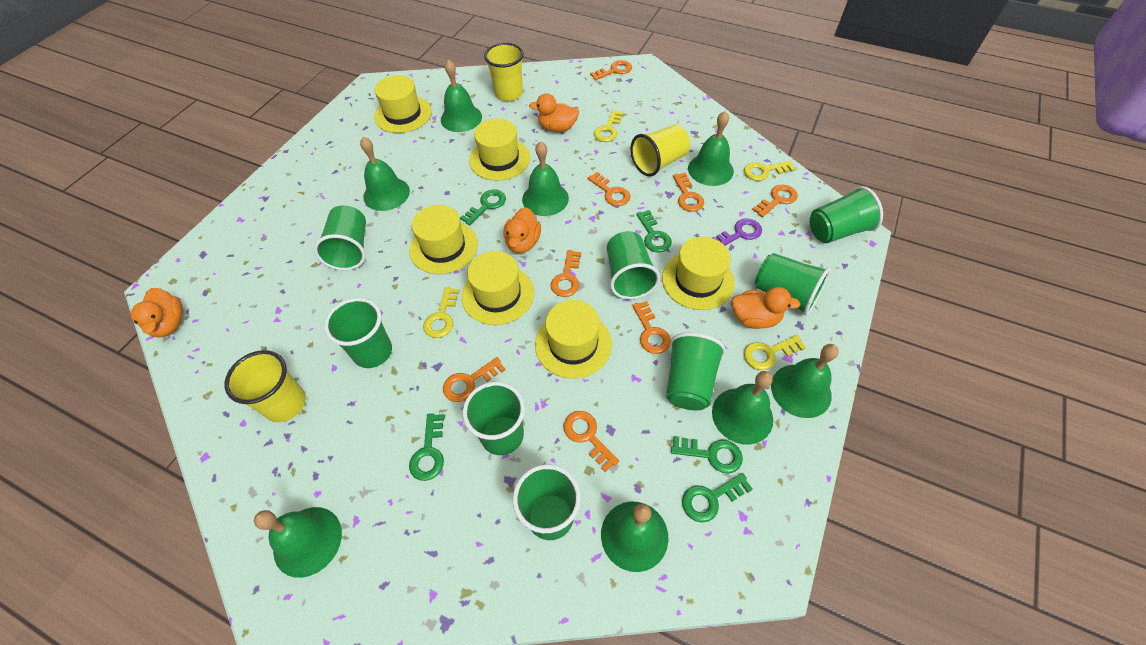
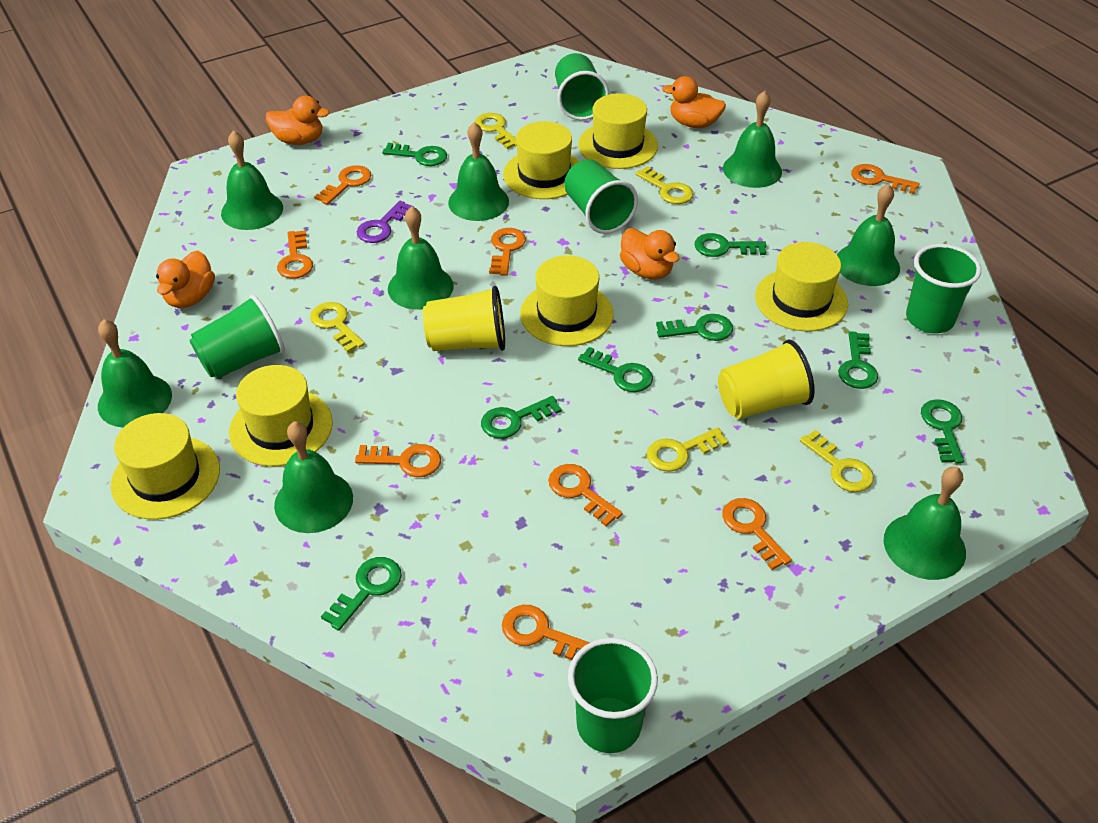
green cup: 8 -> 5
green key: 5 -> 8
yellow cup: 3 -> 2
yellow key: 4 -> 5

